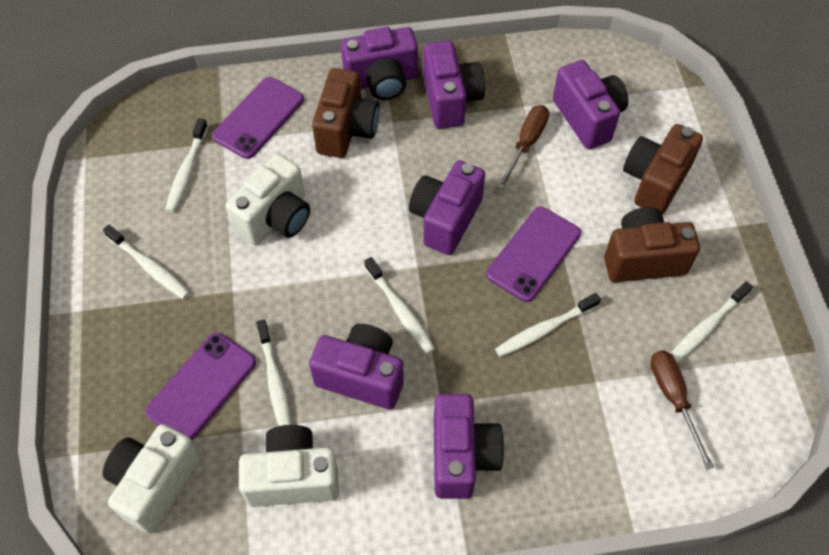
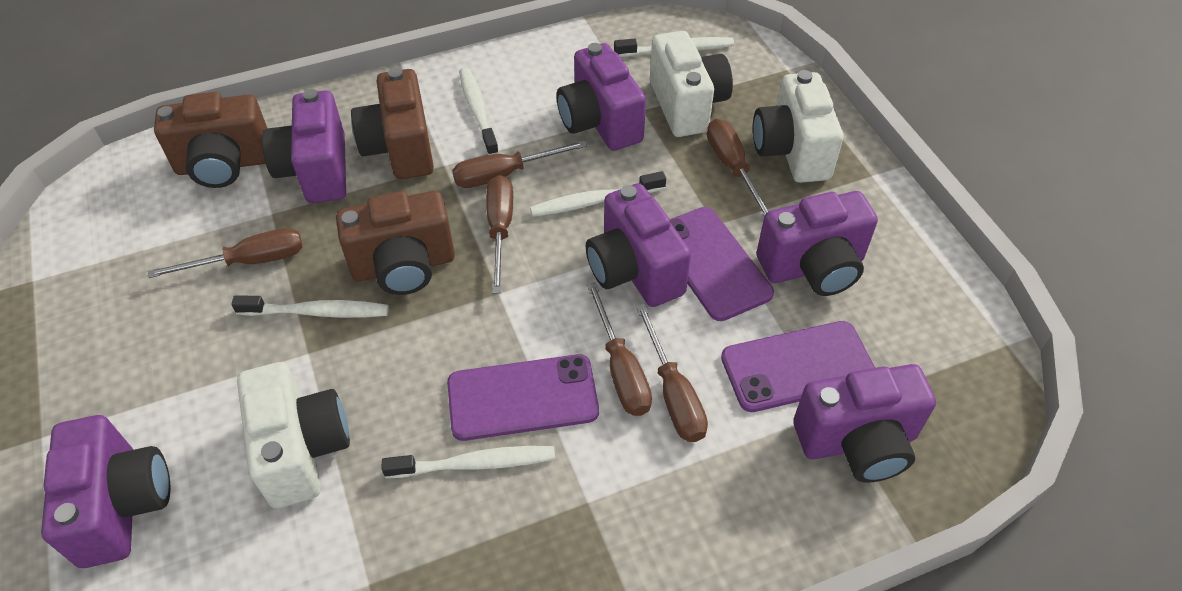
brown screwdriver: 2 -> 6
white toothbrush: 6 -> 5

